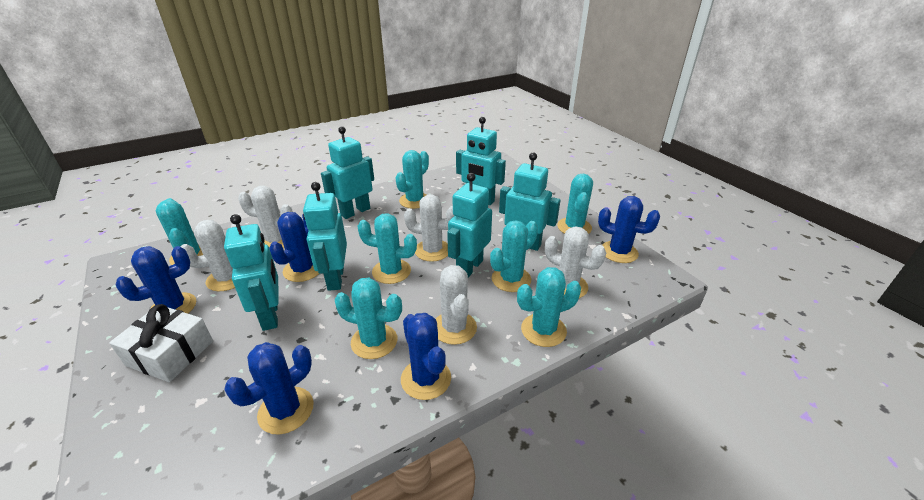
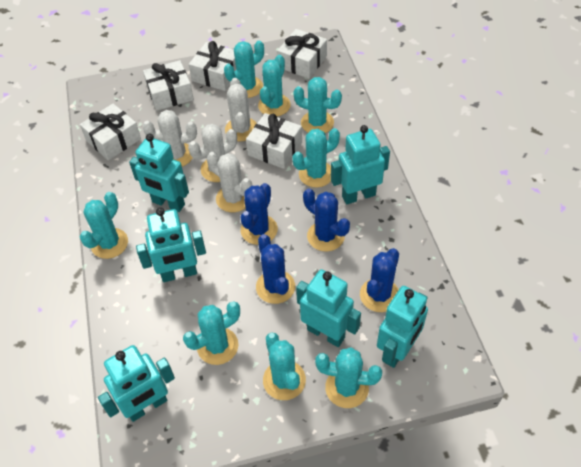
blue cactus: 5 -> 4
turquoise cactus: 7 -> 8
white cactus: 5 -> 4
white gift: 1 -> 5

